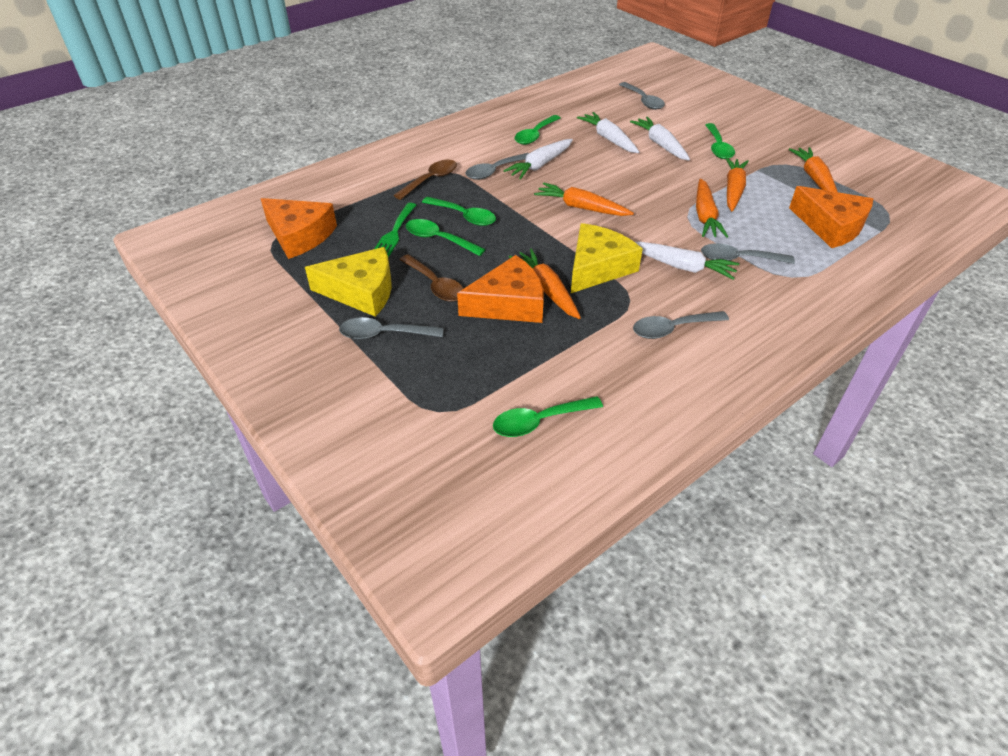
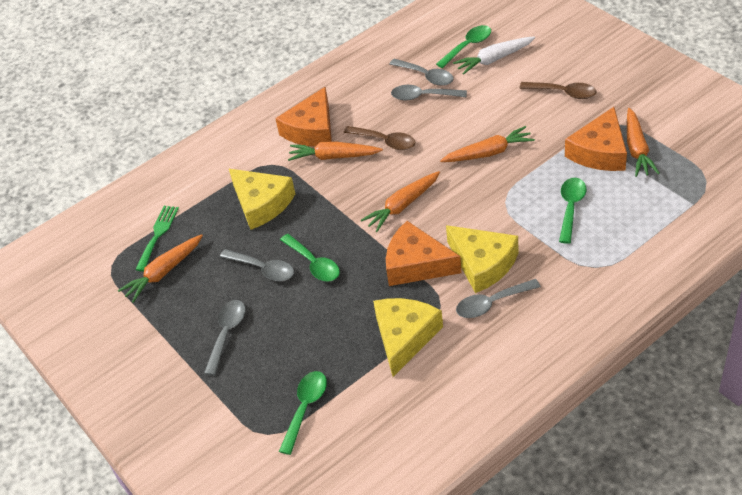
green spoon: 5 -> 4
white carrot: 4 -> 1
yellow cheese: 2 -> 3

